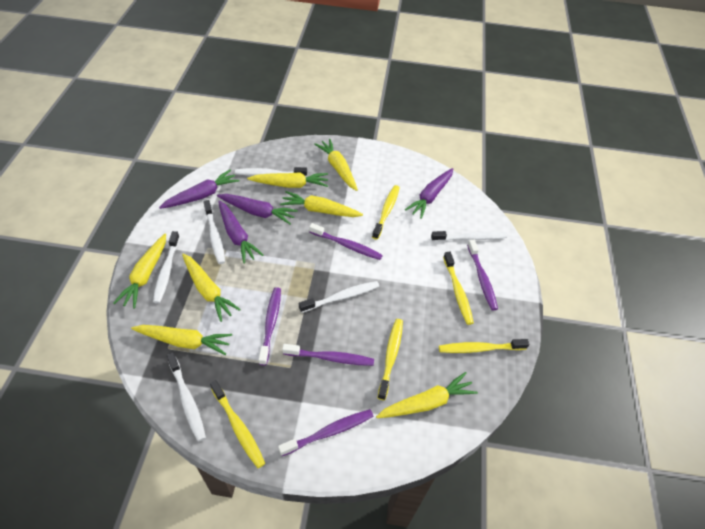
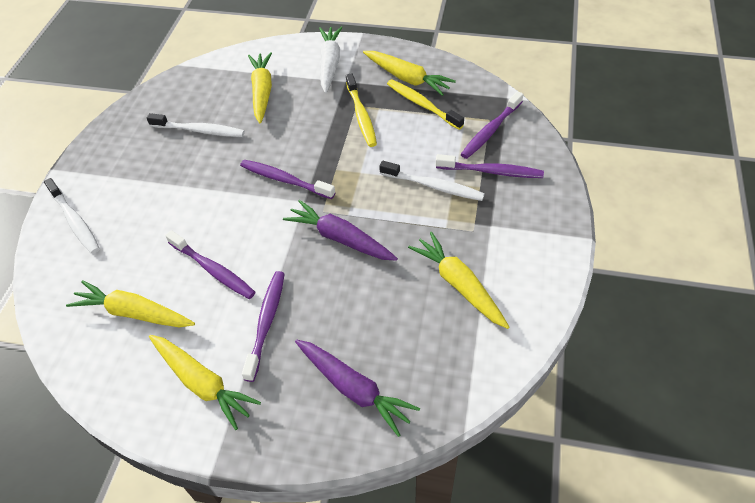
purple carrot: 4 -> 2
white carrot: 0 -> 1
white toothbrush: 6 -> 3
yellow carrot: 7 -> 5
yellow toothbrush: 5 -> 2

